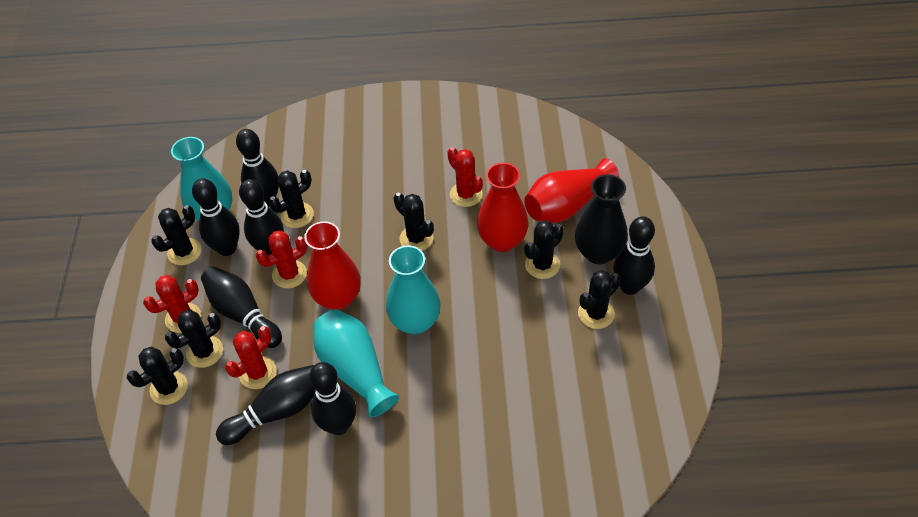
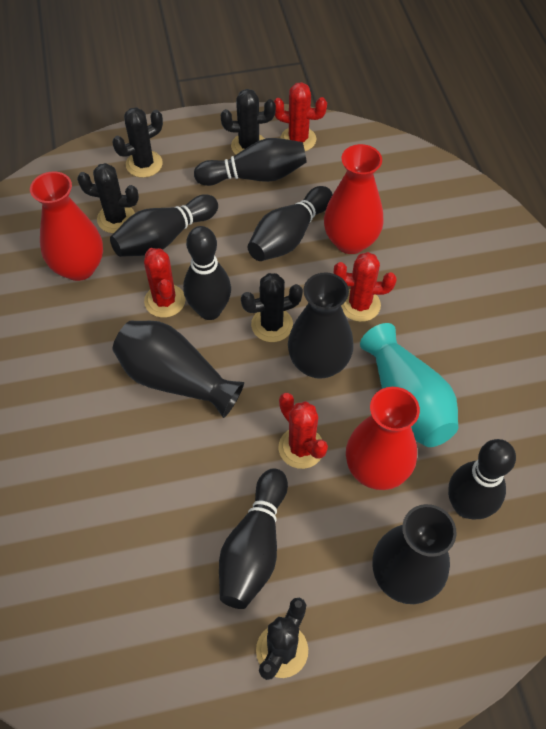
black bowling pin: 7 -> 6
black cactus: 7 -> 5
black vase: 1 -> 3
turquoise vase: 3 -> 1

